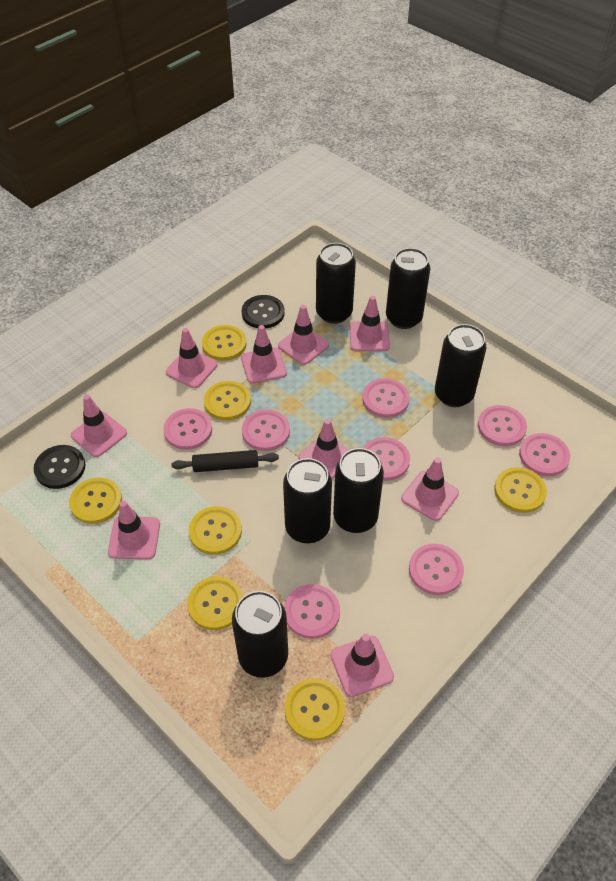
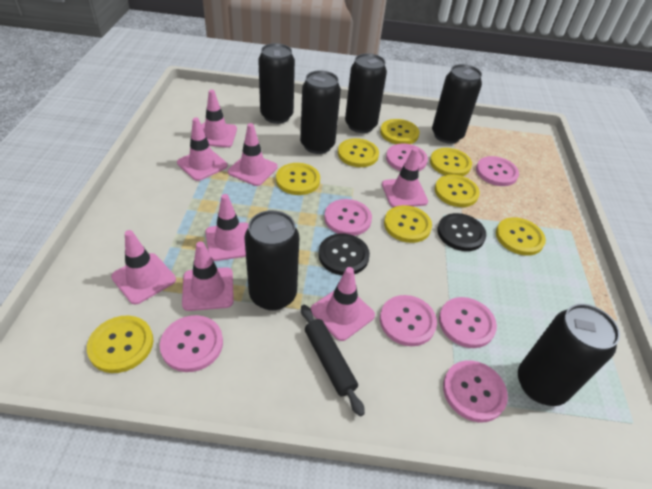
pink button: 8 -> 7
pink traffic cone: 9 -> 8
yellow button: 7 -> 8

